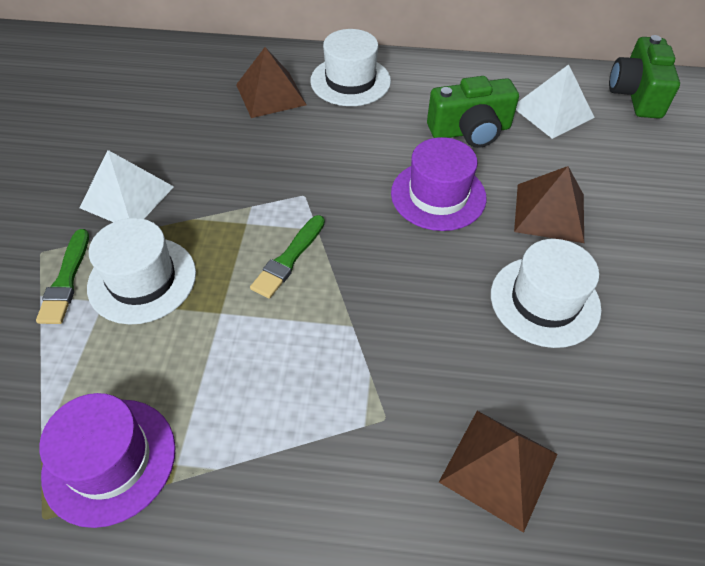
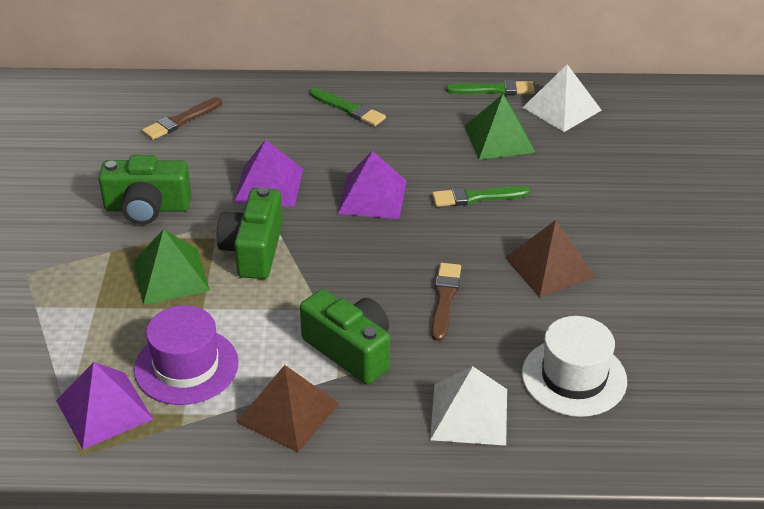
brown brush: 0 -> 2
brown pyramid: 3 -> 2
green brush: 2 -> 3
green camera: 2 -> 3
green pyramid: 0 -> 2
purple hat: 2 -> 1
purple pyramid: 0 -> 3
white hat: 3 -> 1

